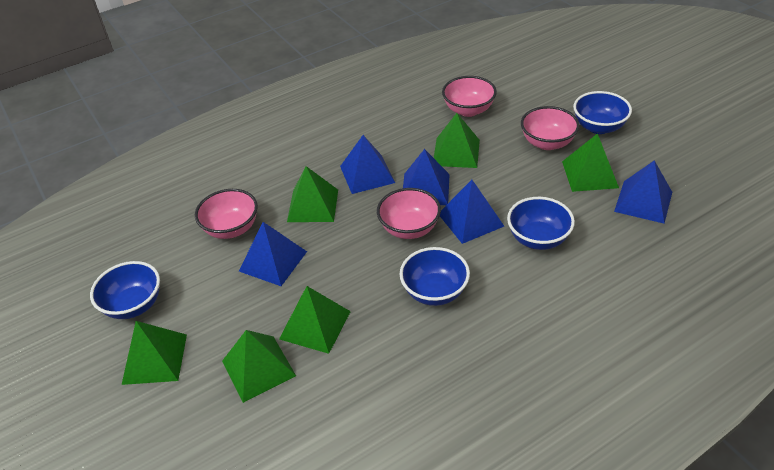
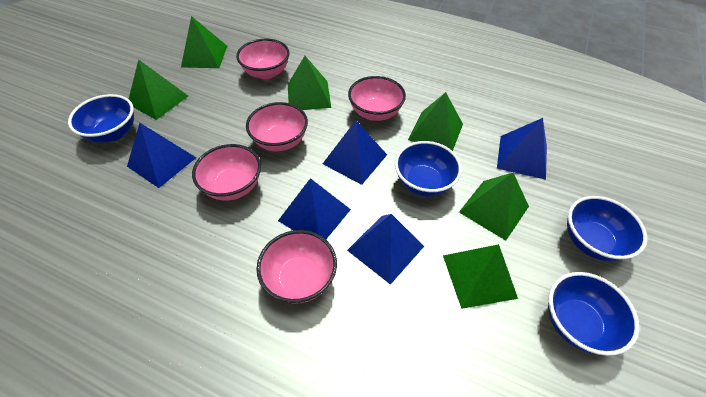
pink bowl: 4 -> 5

